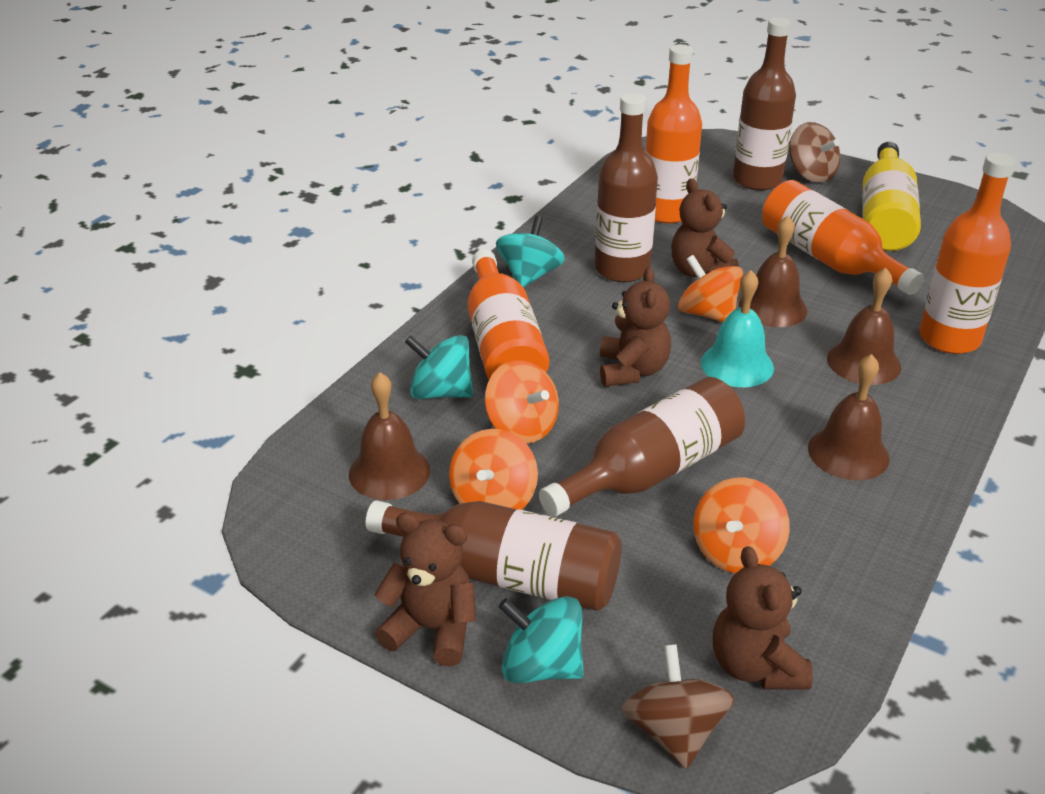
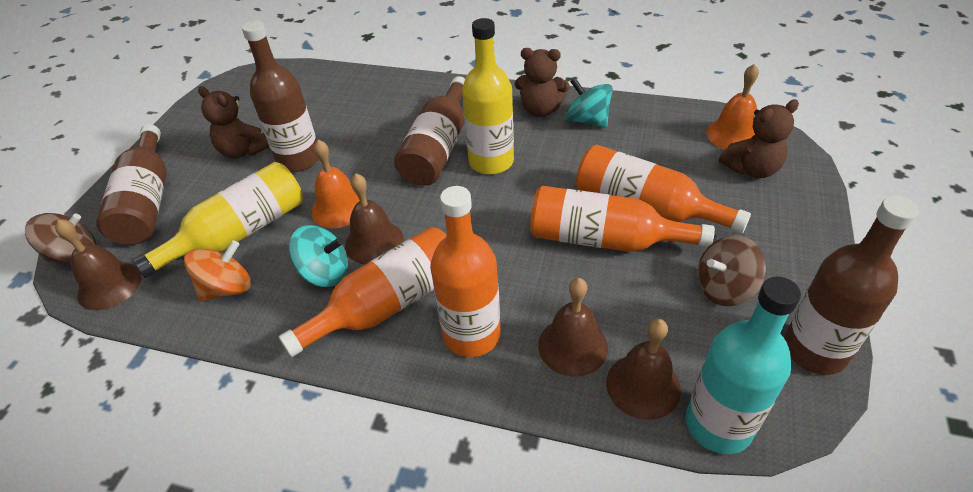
brown teddy bear: 4 -> 3
orange bell: 0 -> 2
orange spinning top: 4 -> 1
turquoise bell: 1 -> 0
turquoise bottle: 0 -> 1
turquoise spinning top: 3 -> 2
yellow bottle: 1 -> 2

